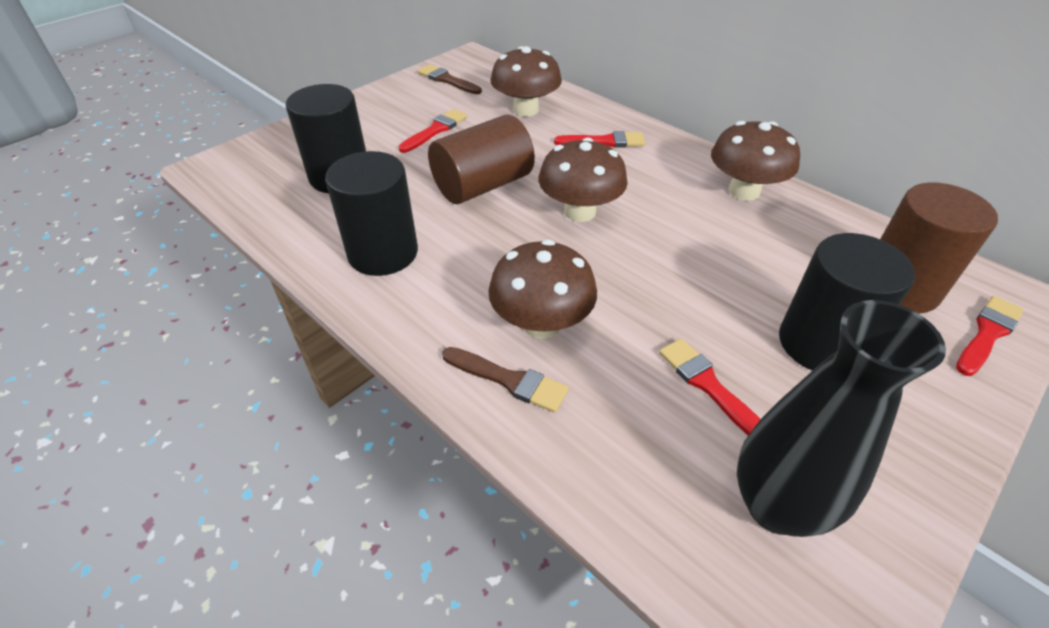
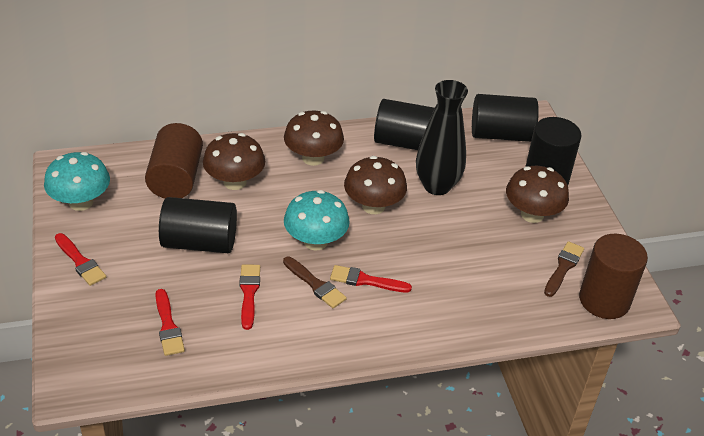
black cylinder: 3 -> 4
turquoise mushroom: 0 -> 2

